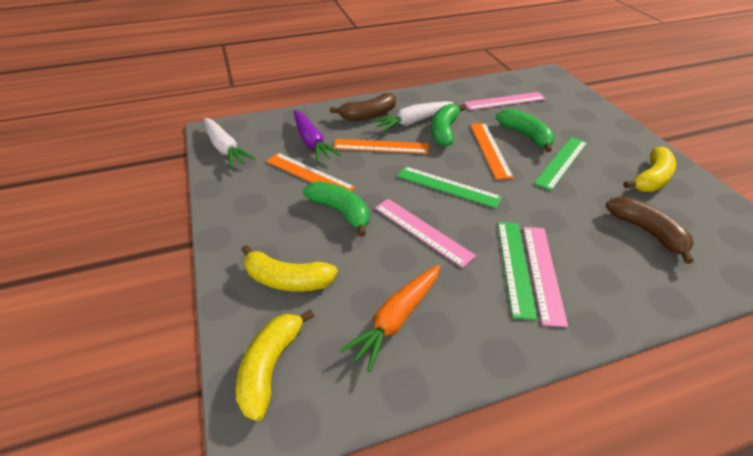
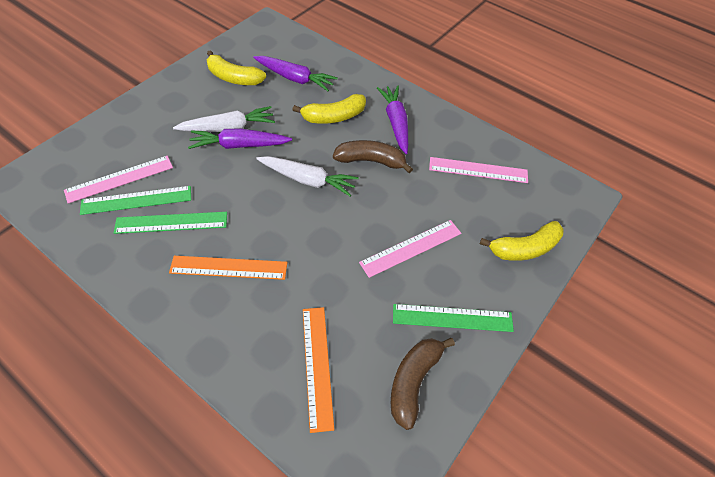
green banana: 3 -> 0
orange carrot: 1 -> 0
orange ruler: 3 -> 2
purple carrot: 1 -> 3

